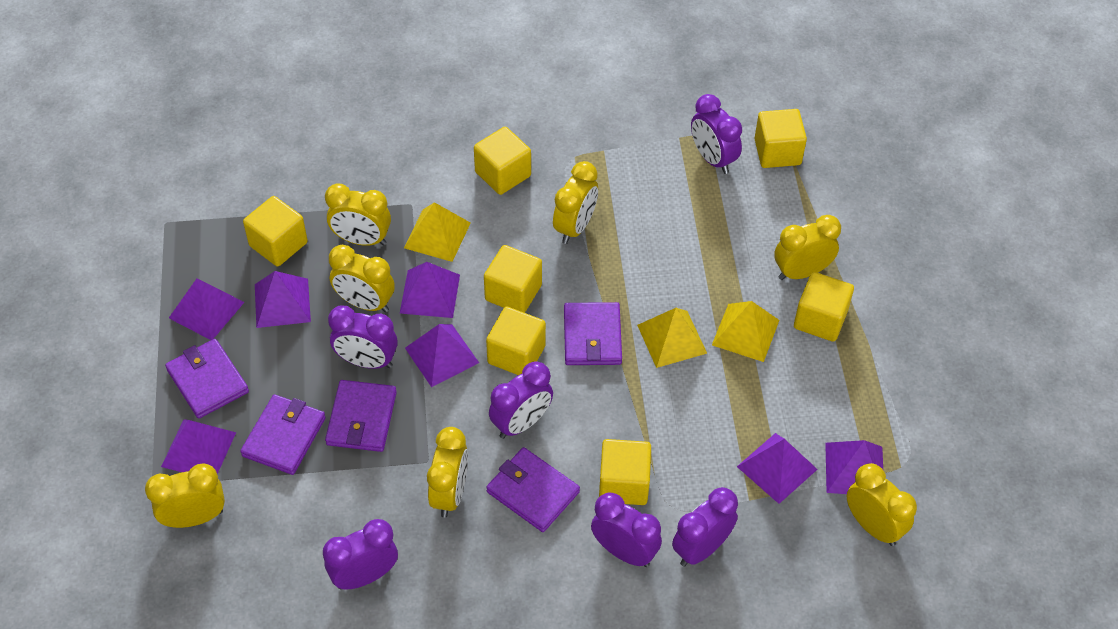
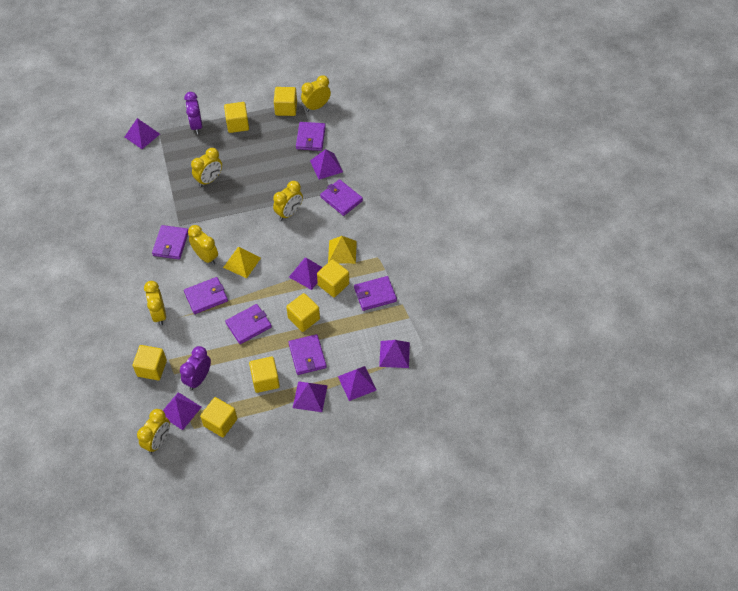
purple clock: 6 -> 2
purple wallet: 5 -> 7
yellow clock: 7 -> 6
yellow pyramid: 3 -> 2

